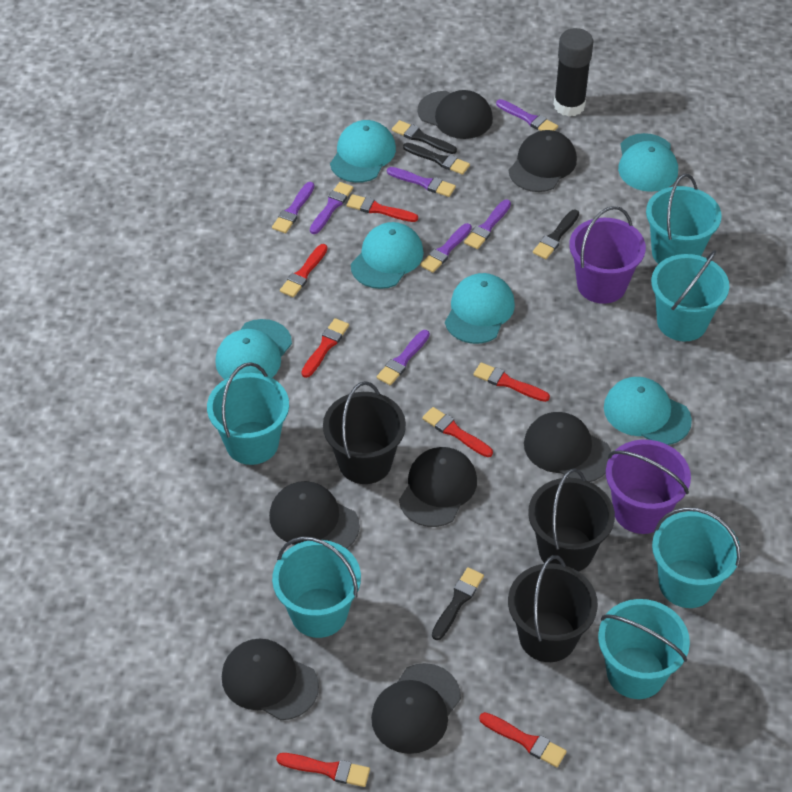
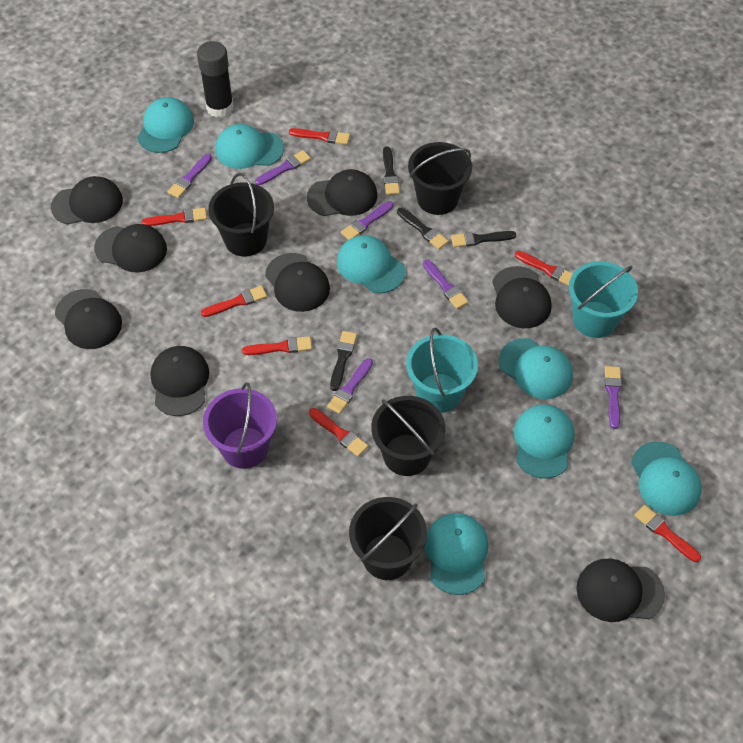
black bucket: 3 -> 4
black cap: 7 -> 8
purple brush: 7 -> 6
purple bucket: 2 -> 1
turquoise bucket: 6 -> 2
turquoise cap: 6 -> 7

